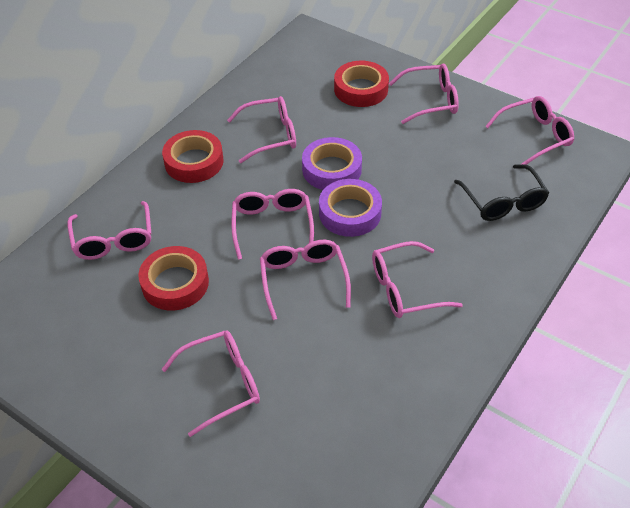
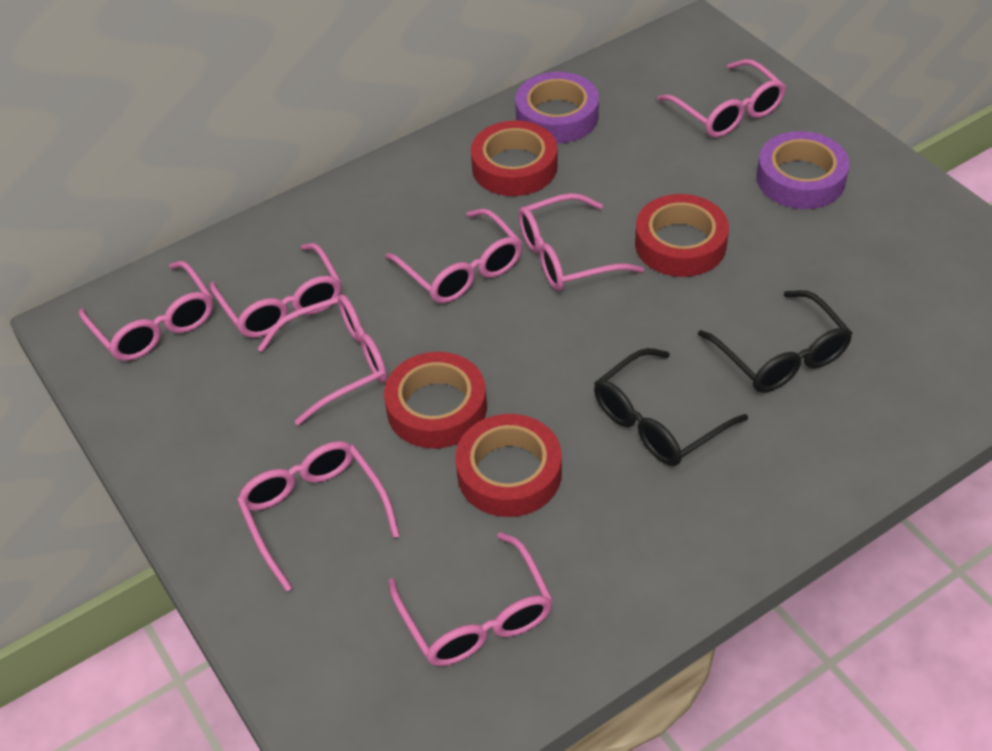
black glasses: 1 -> 2
red tape: 3 -> 4

